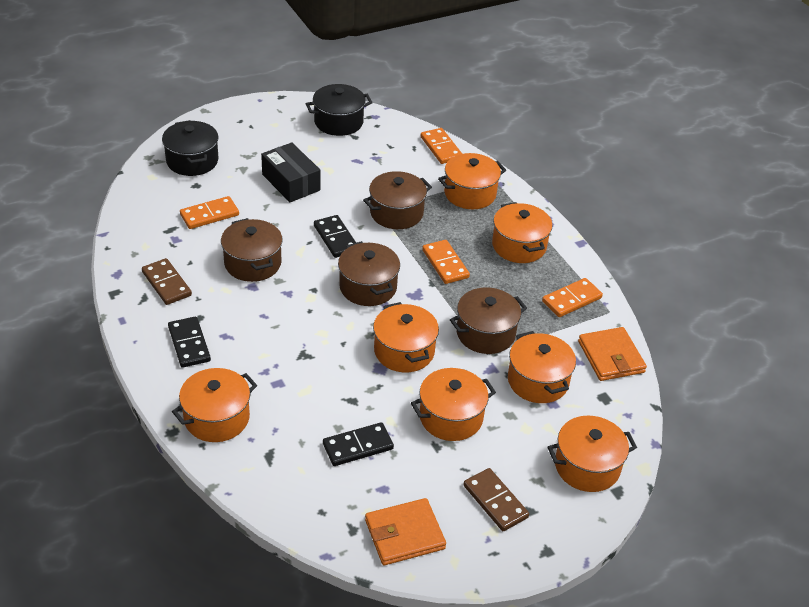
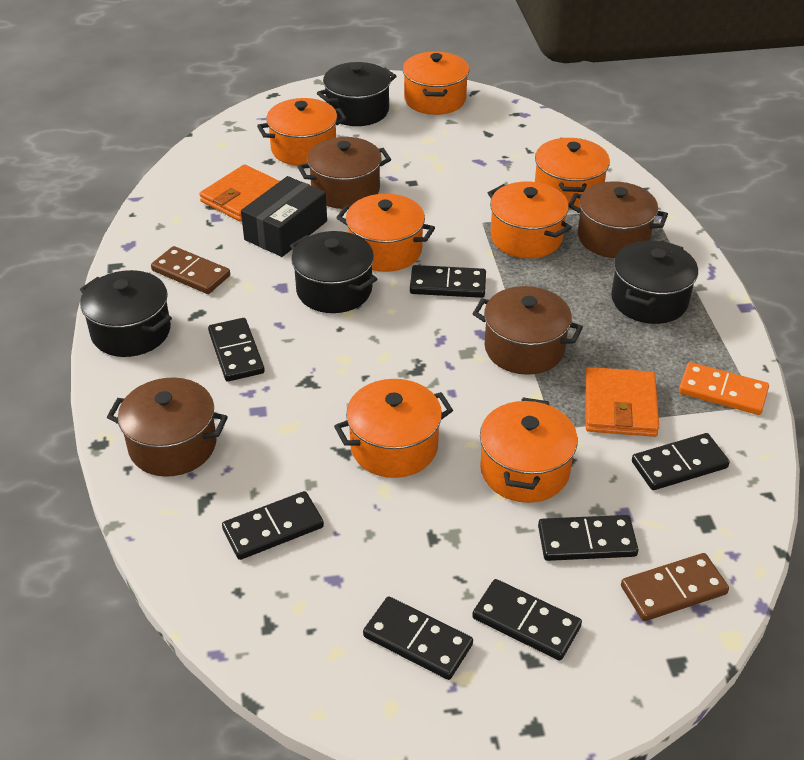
black domino: 3 -> 7
black pot: 2 -> 4
orange domino: 4 -> 1

